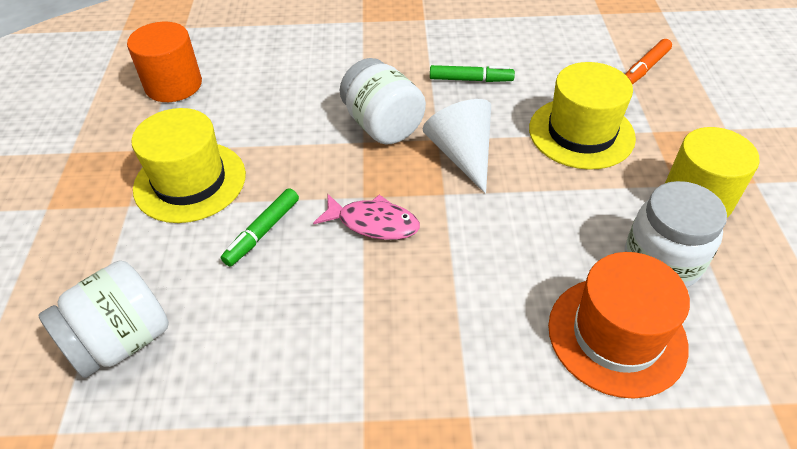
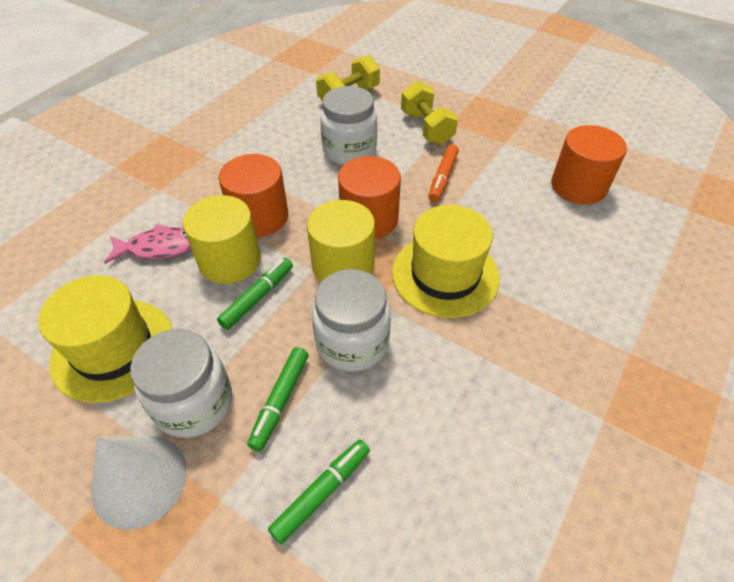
green marker: 2 -> 3
orange cylinder: 1 -> 3
orange hat: 1 -> 0
yellow cylinder: 1 -> 2
yellow dumbbell: 0 -> 2

